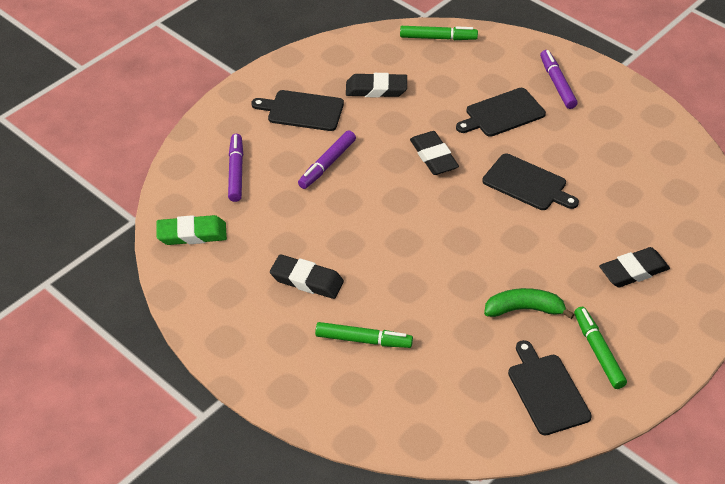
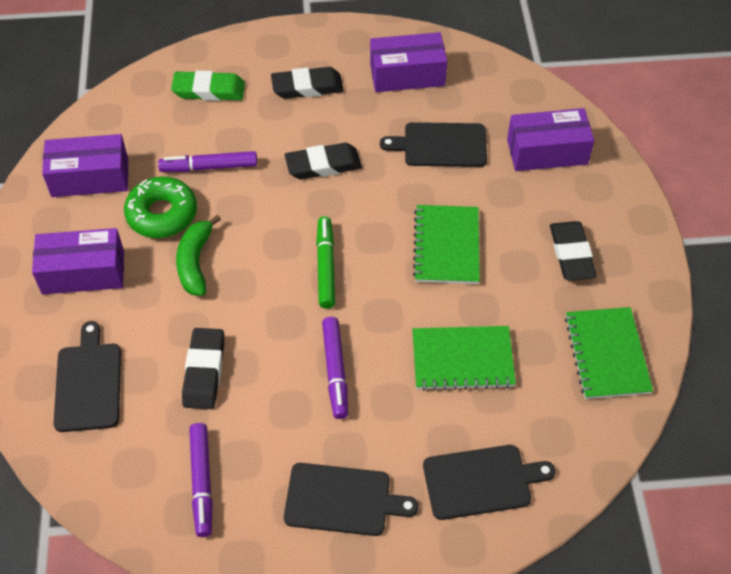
green donut: 0 -> 1
green marker: 3 -> 1
green notebook: 0 -> 3
purple box: 0 -> 4

